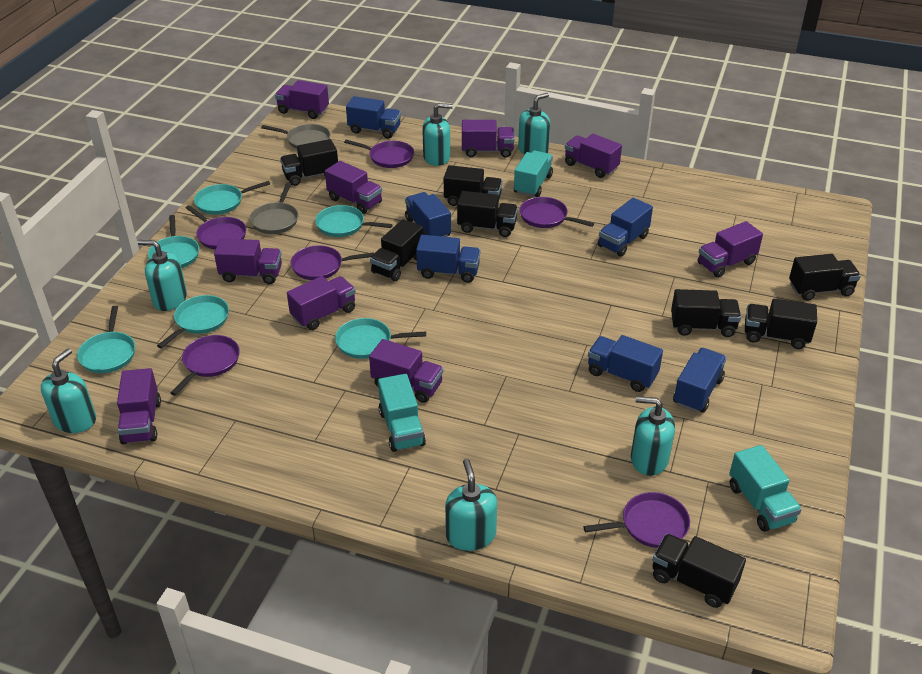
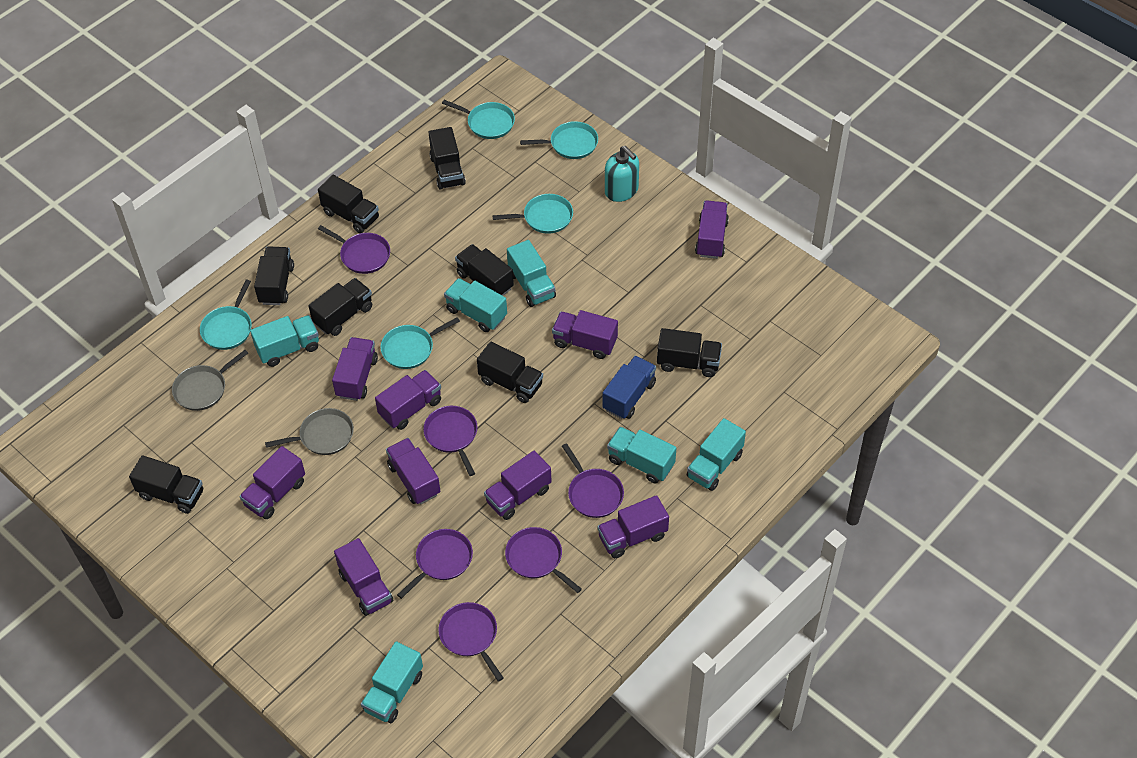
blue truck: 6 -> 1
turquoise pan: 6 -> 5
turquoise soap dispenser: 6 -> 1
turquoise truck: 3 -> 6

